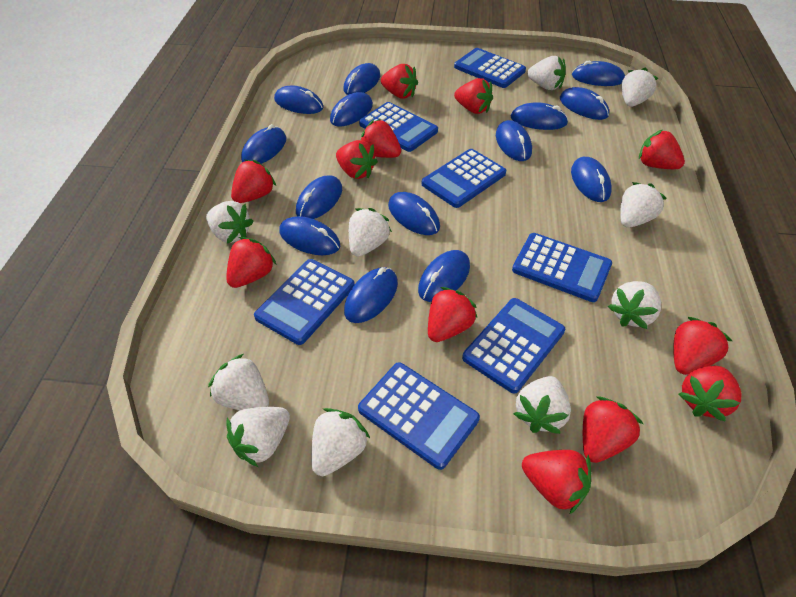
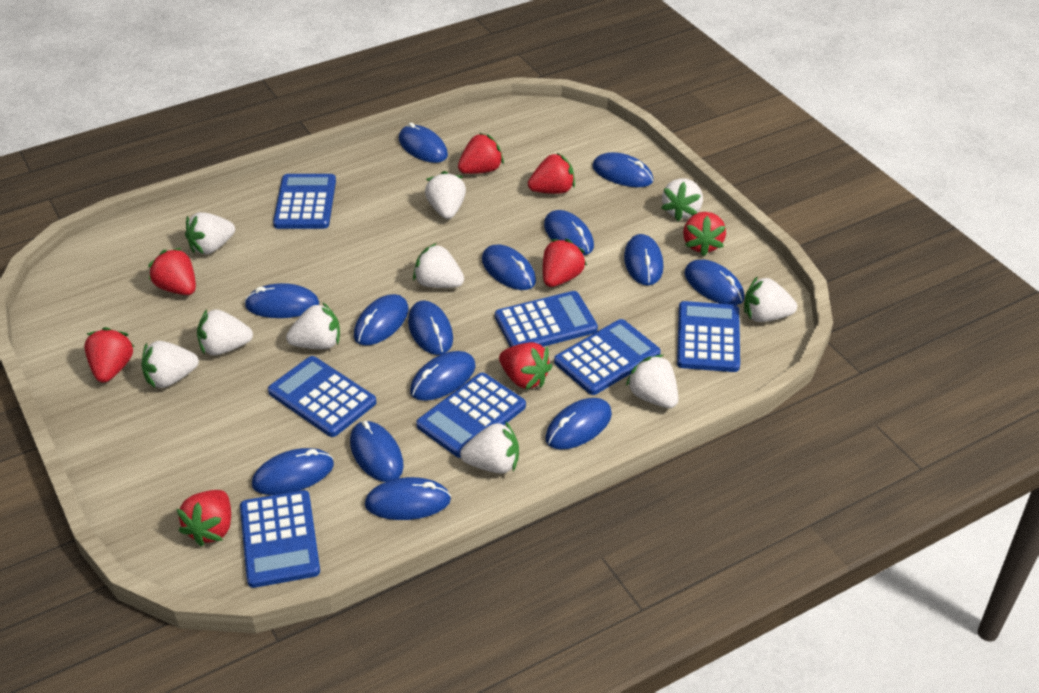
red strawberry: 12 -> 8

